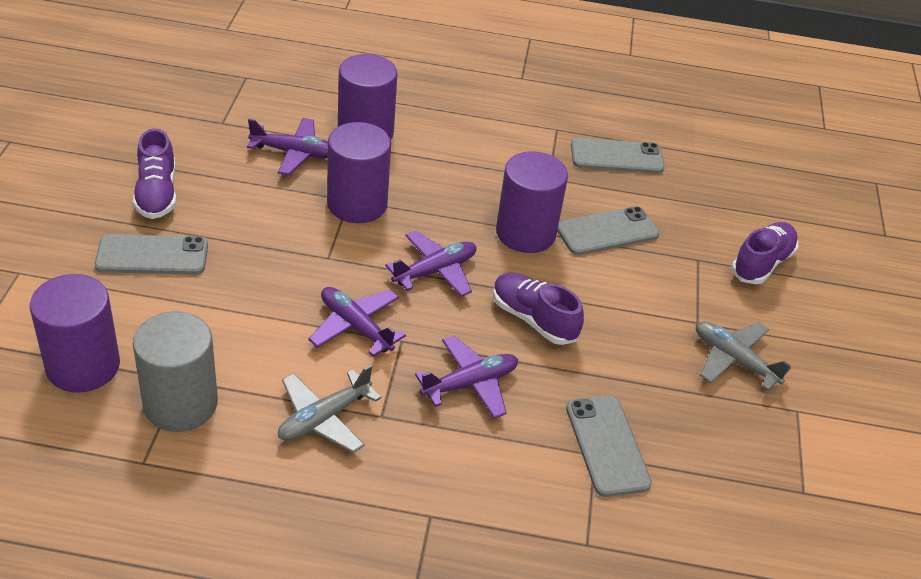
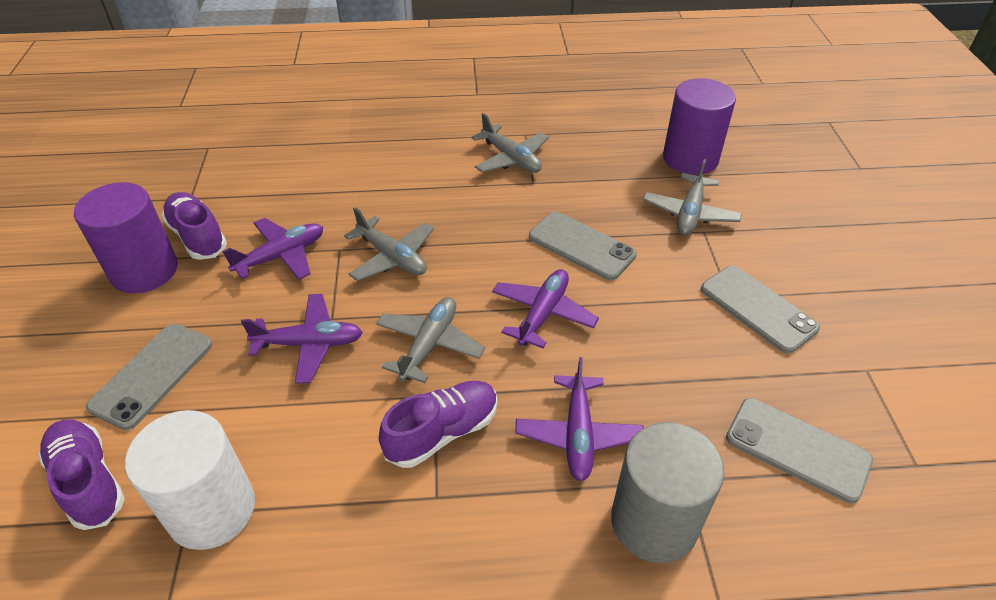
grey plane: 2 -> 4
purple cylinder: 4 -> 2
white cylinder: 0 -> 1

